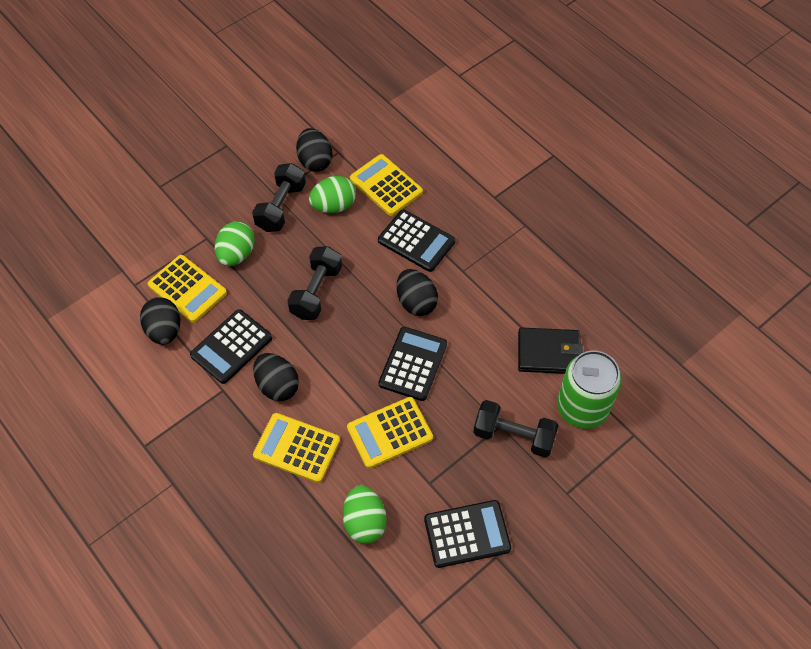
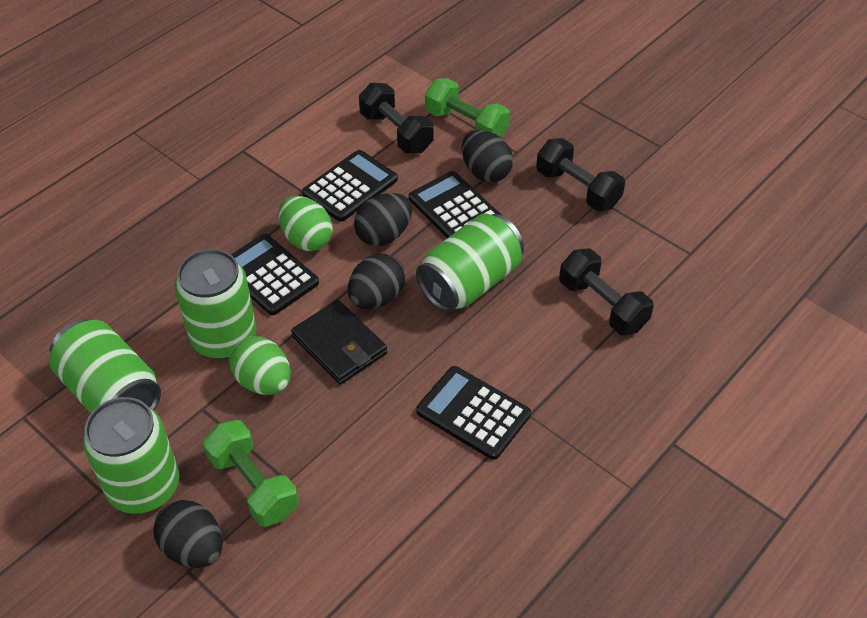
green can: 1 -> 4
green dumbbell: 0 -> 2
green egg: 3 -> 2
yellow calculator: 4 -> 0

